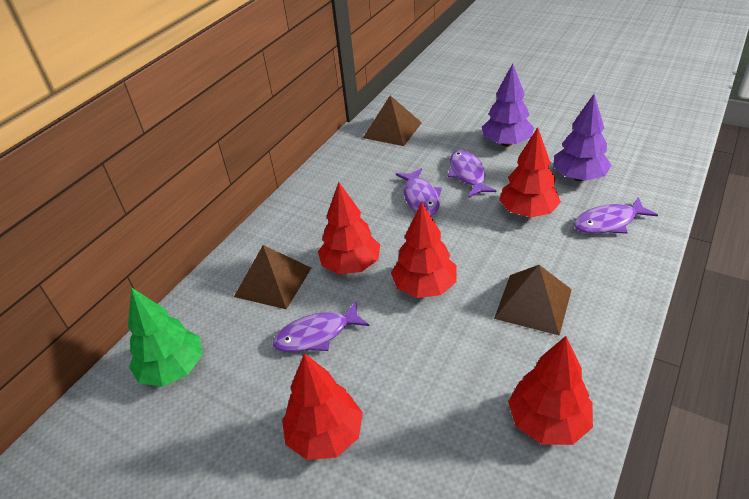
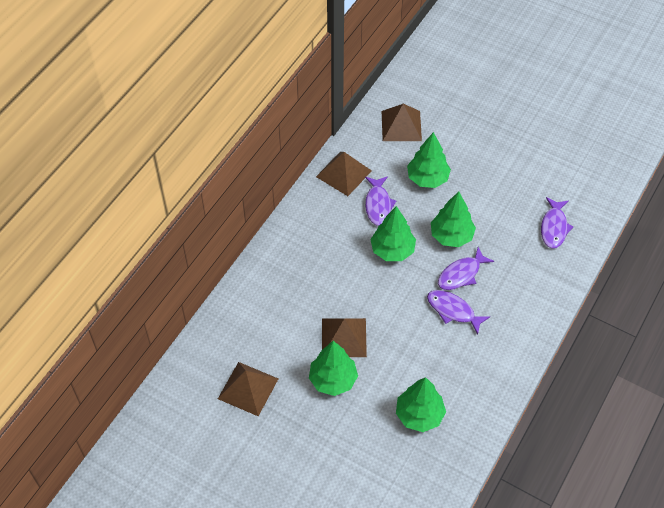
brown pyramid: 3 -> 4
green tree: 1 -> 5
purple tree: 2 -> 0
red tree: 5 -> 0

